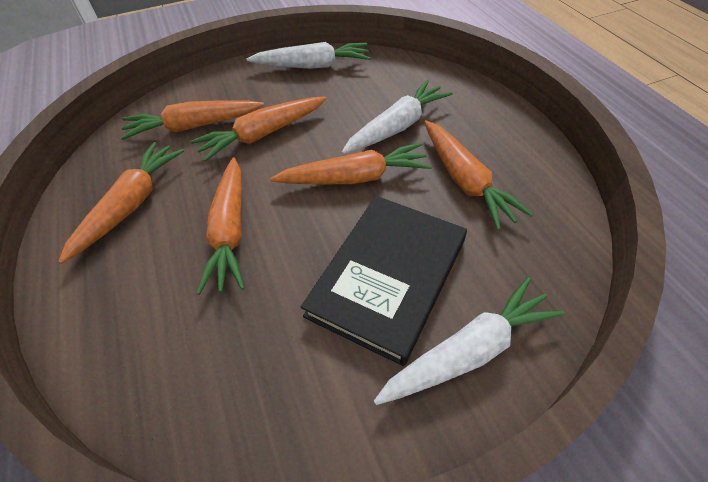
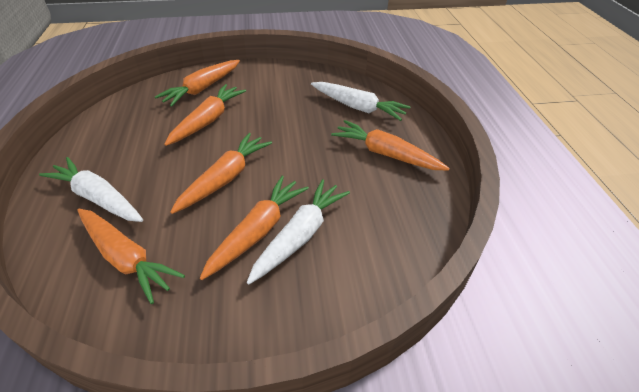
black book: 1 -> 0

